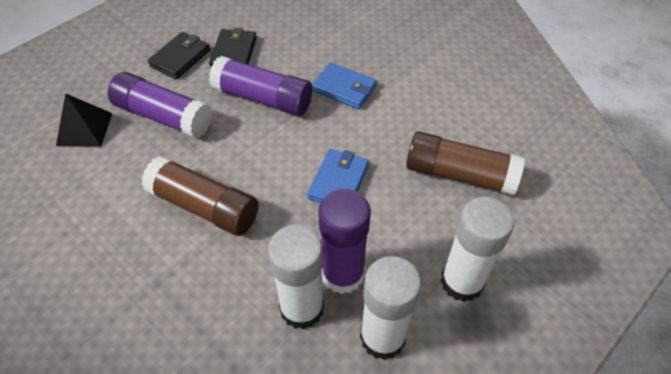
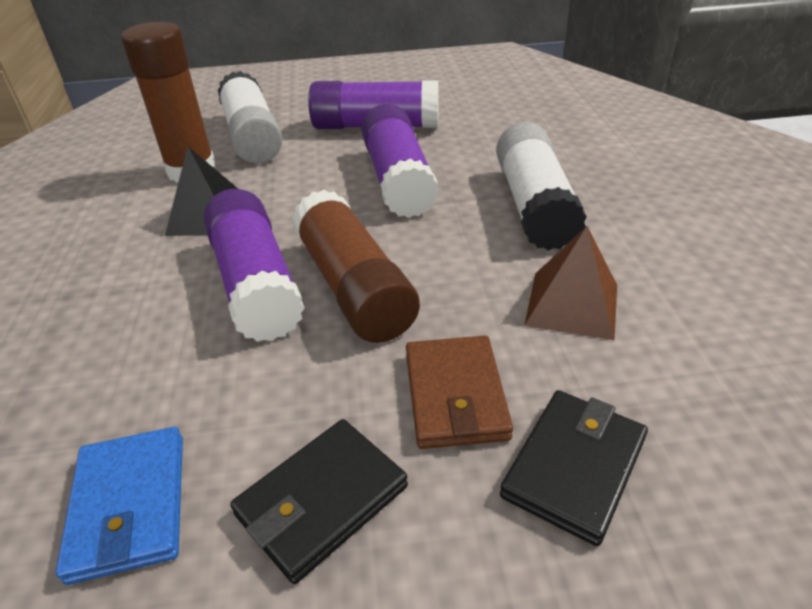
blue wallet: 2 -> 1
brown pyramid: 0 -> 1
brown wallet: 0 -> 1
white glue stick: 3 -> 2

